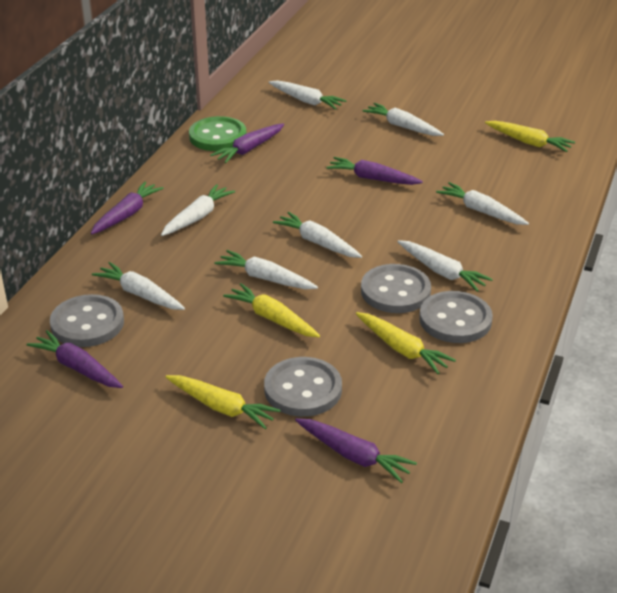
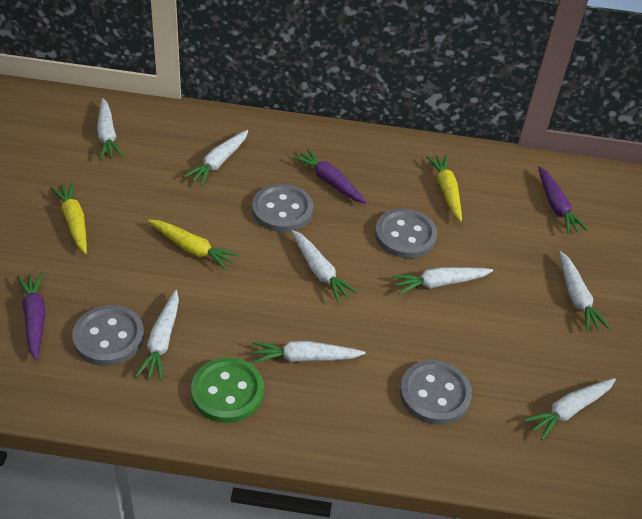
purple carrot: 5 -> 3
yellow carrot: 4 -> 3

